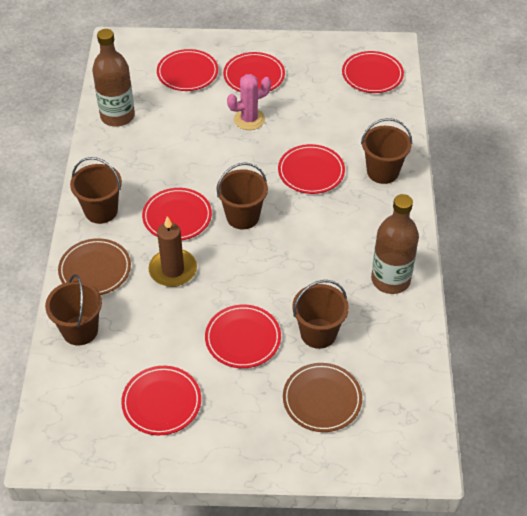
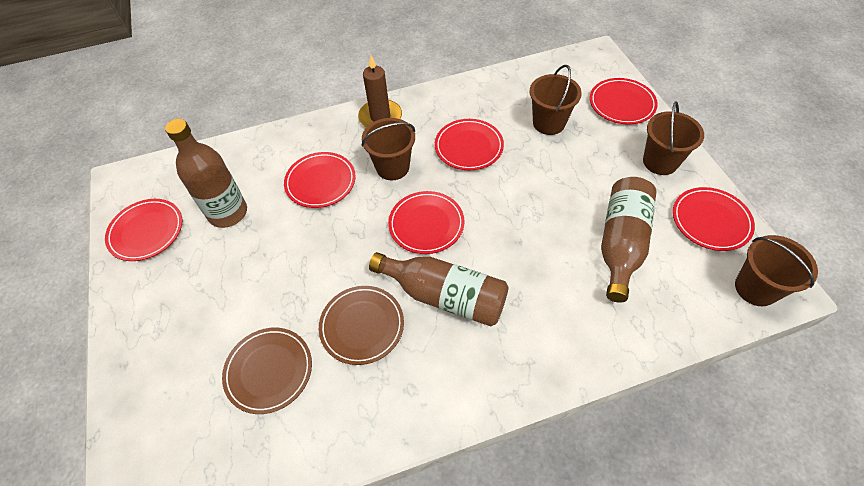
brown bottle: 2 -> 3
brown bucket: 5 -> 4
pink cactus: 1 -> 0
red plate: 7 -> 6

